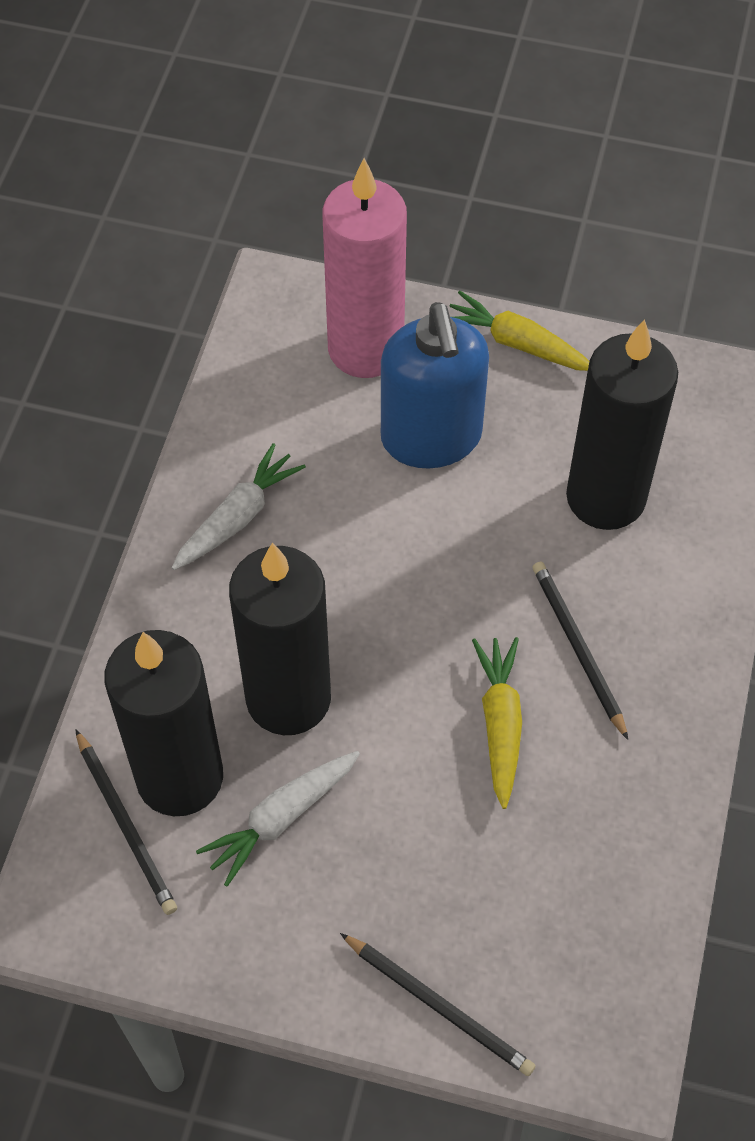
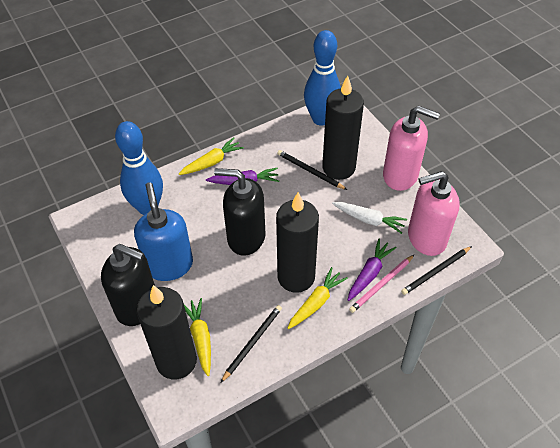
black soap dispenser: 0 -> 2
blue bowling pin: 0 -> 2
pink candle: 1 -> 0
pink pencil: 0 -> 1
pink soap dispenser: 0 -> 2
purple carrot: 0 -> 2
white carrot: 2 -> 1
yellow carrot: 2 -> 3

